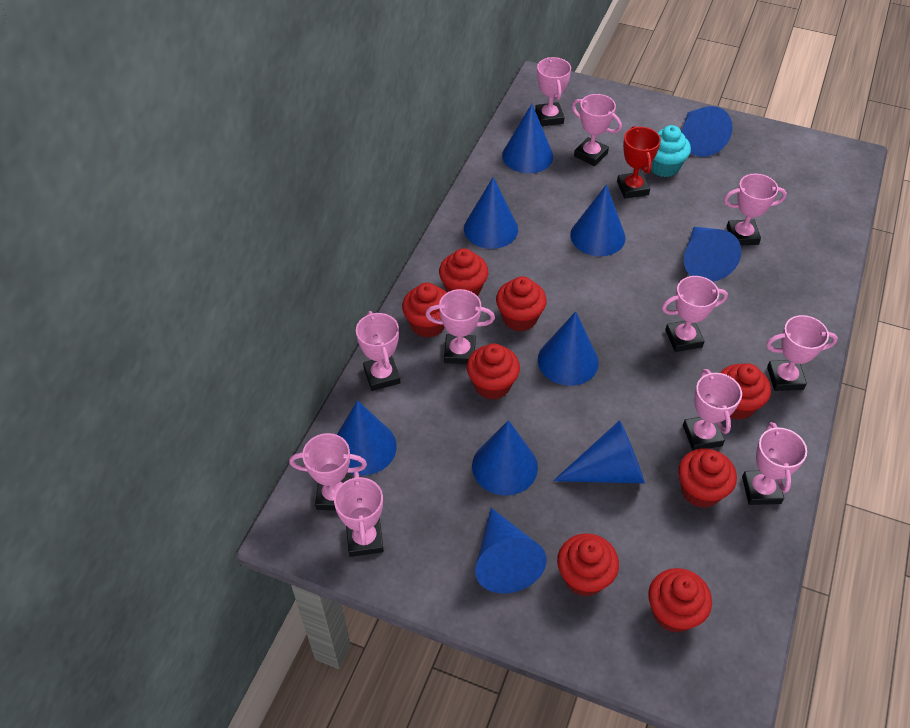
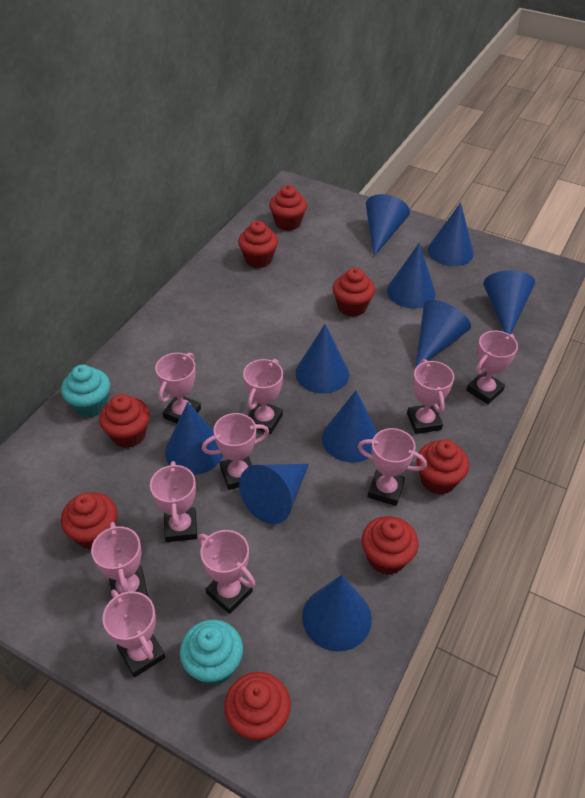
pink trophy: 11 -> 10
red trophy: 1 -> 0
turquoise cupcake: 1 -> 2

